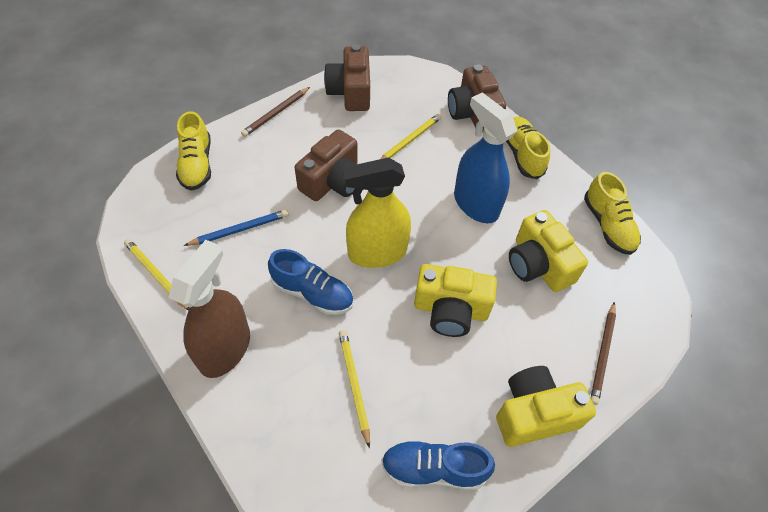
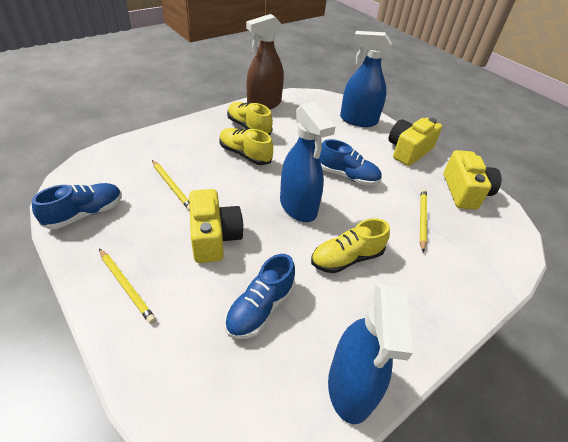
blue pencil: 1 -> 0
blue shoe: 2 -> 3
blue spray bottle: 1 -> 3
brown camera: 3 -> 0
brown pencil: 2 -> 0
yellow spray bottle: 1 -> 0

